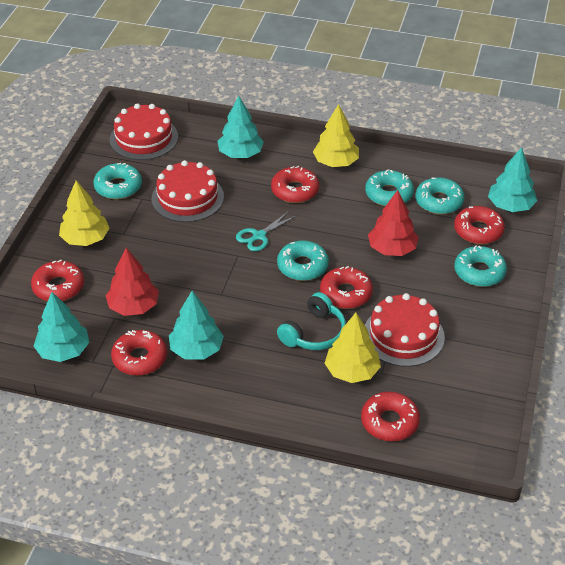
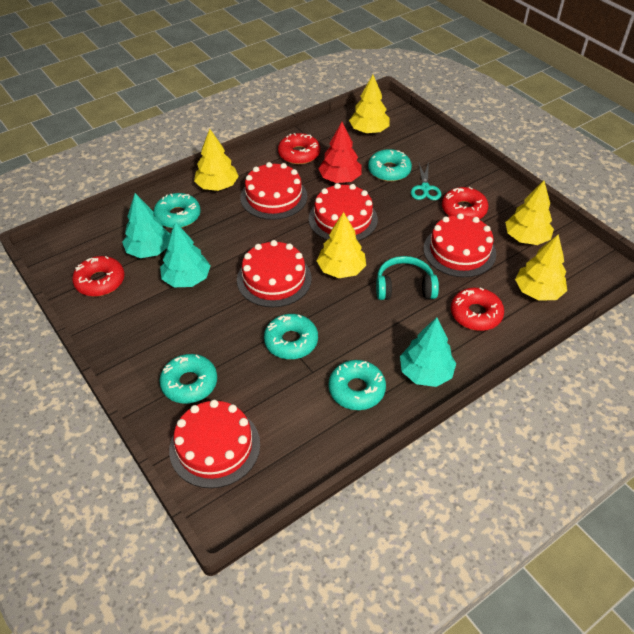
red cake: 3 -> 5
red donut: 6 -> 4
red tree: 2 -> 1
turquoise tree: 4 -> 3
yellow tree: 3 -> 5

